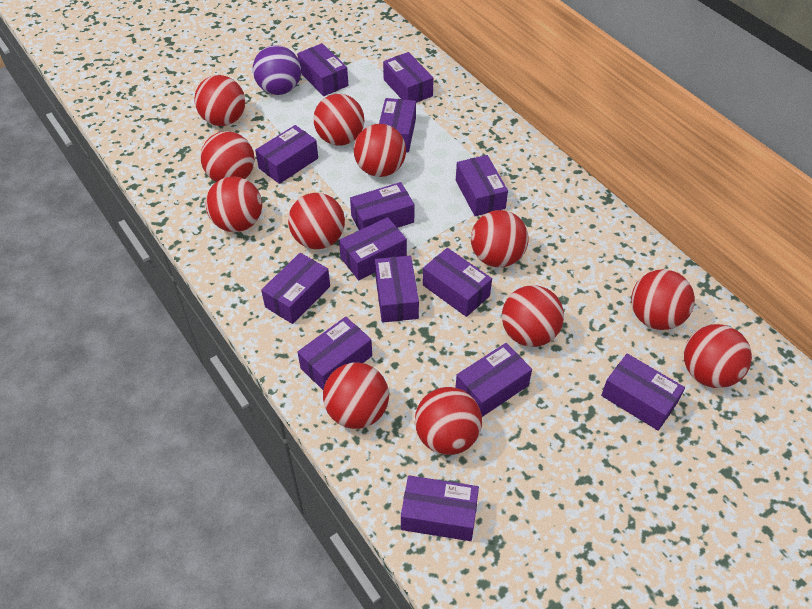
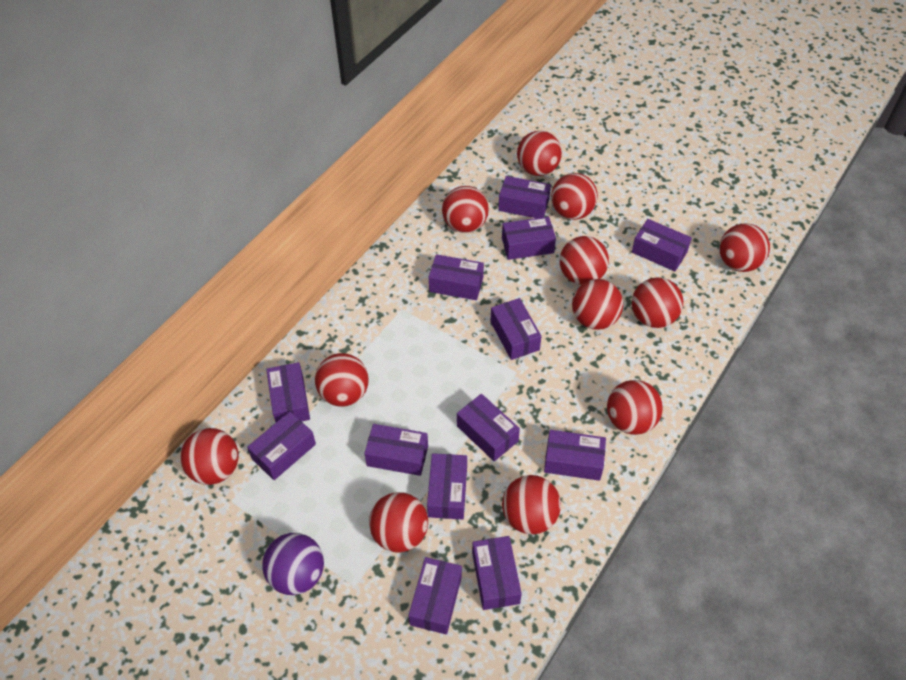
purple box: 14 -> 13

